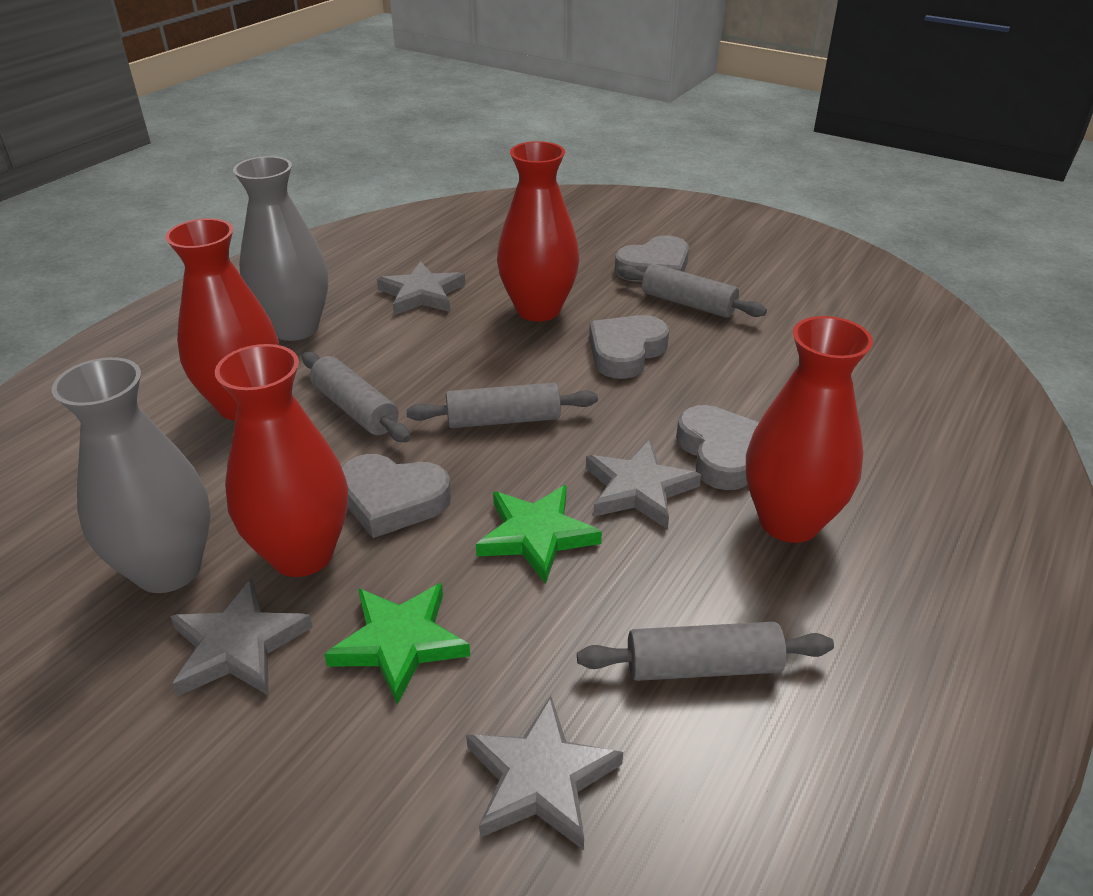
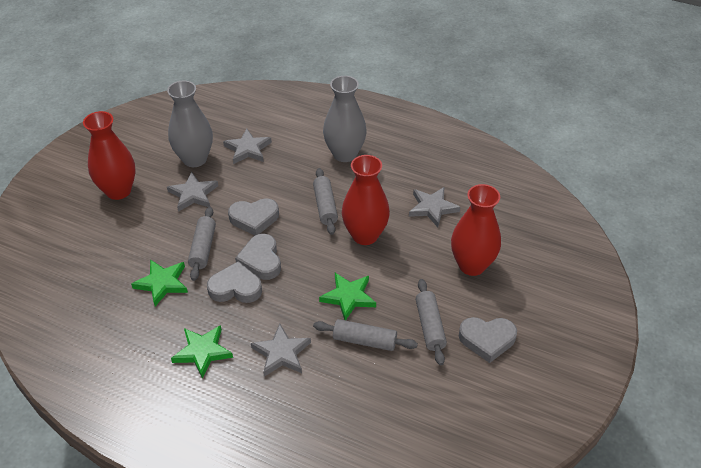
green star: 2 -> 3
red vase: 4 -> 3

